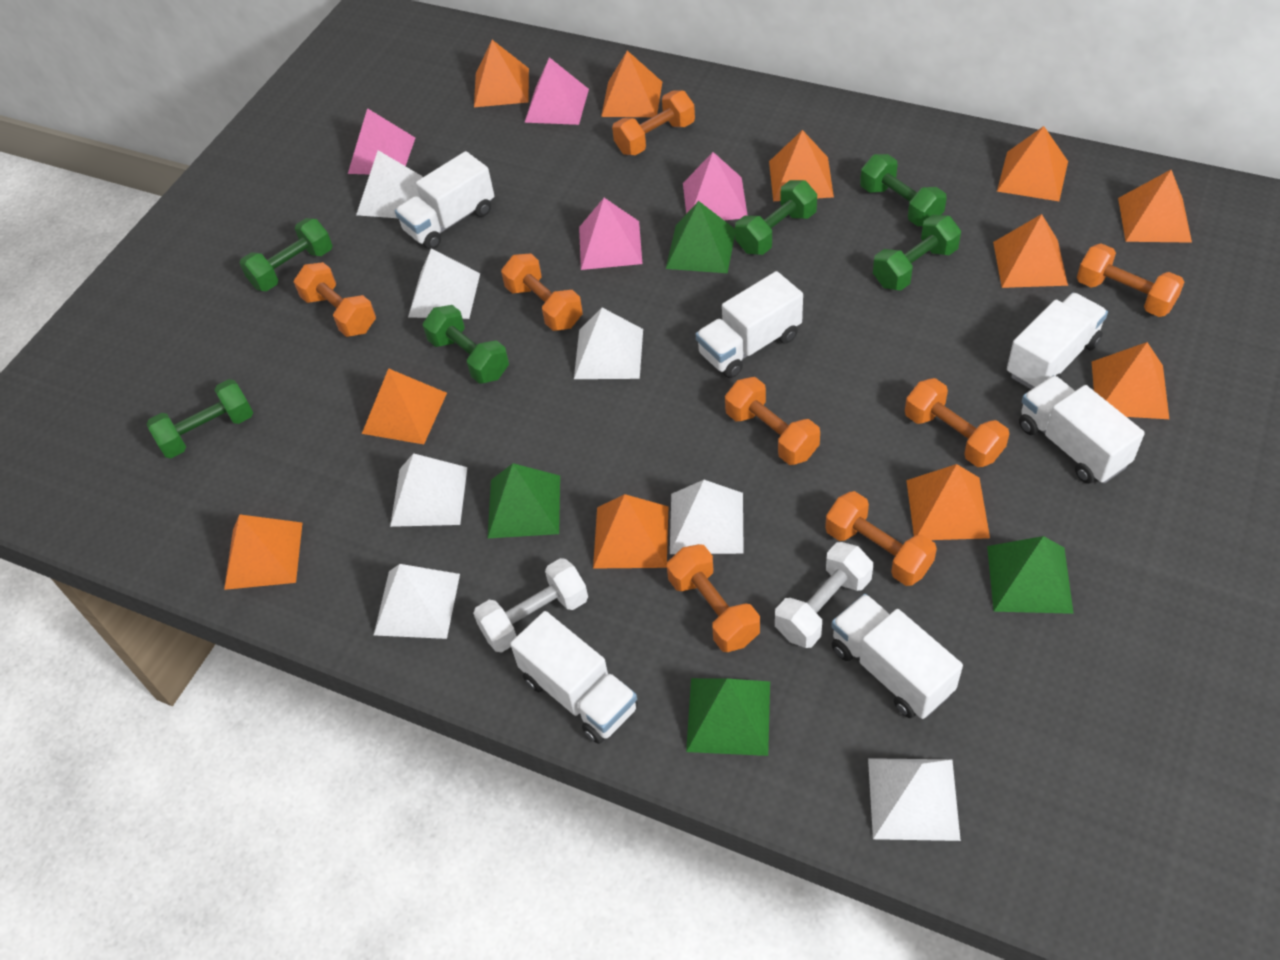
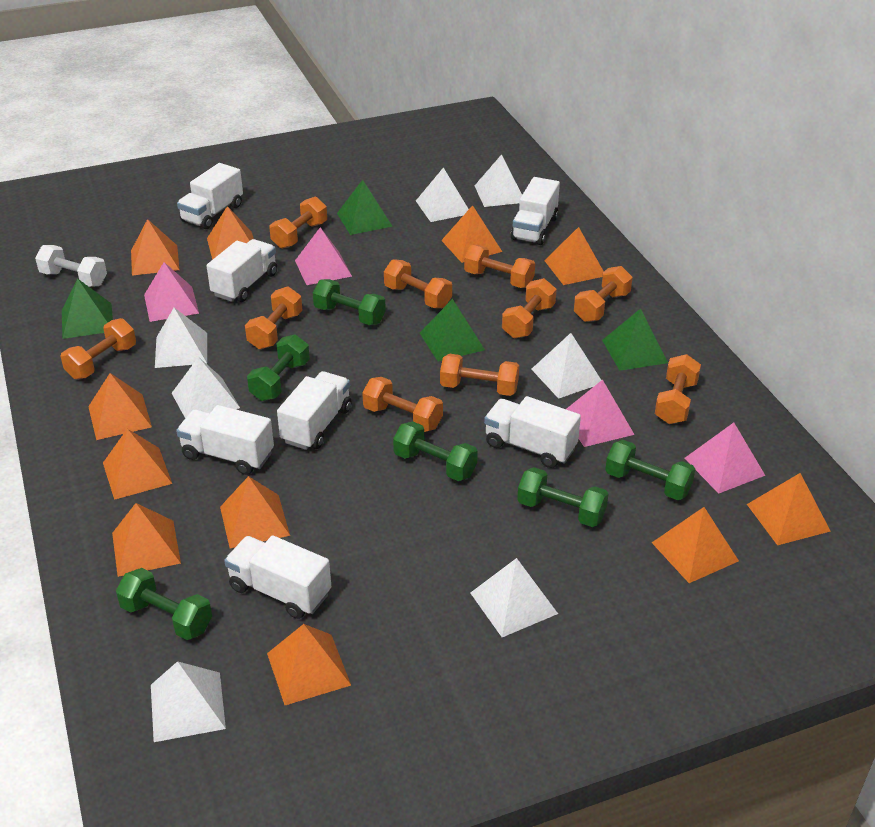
orange dumbbell: 8 -> 10
white dumbbell: 2 -> 1
white truck: 6 -> 7

